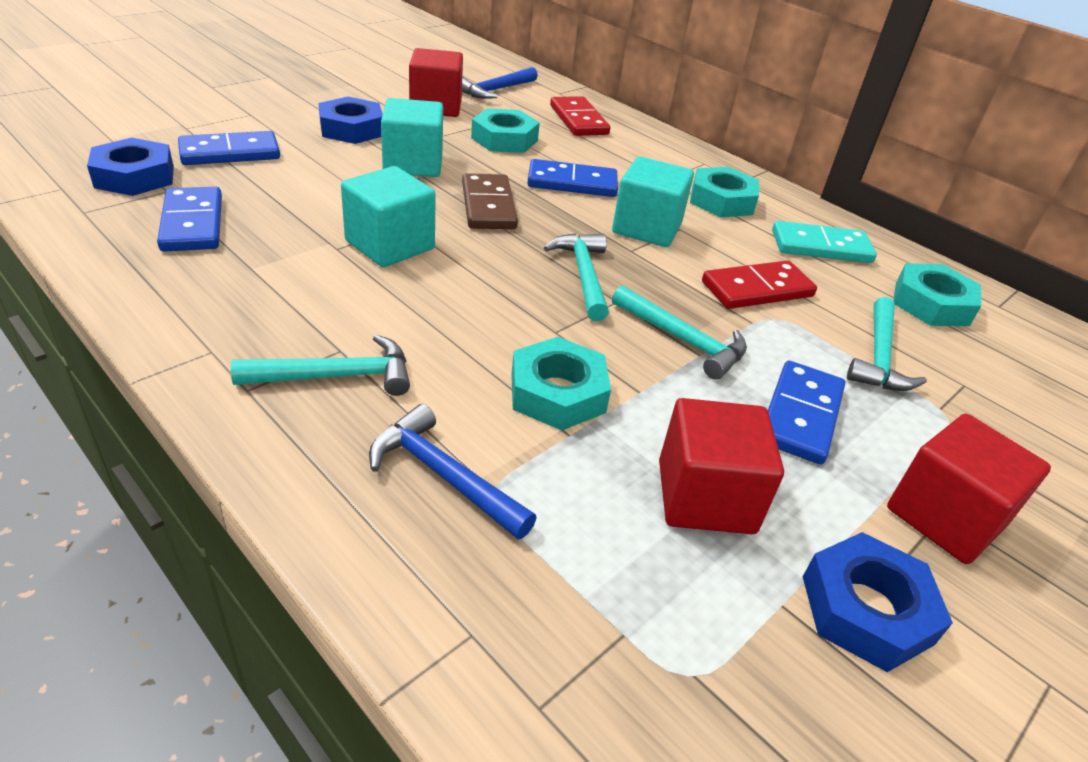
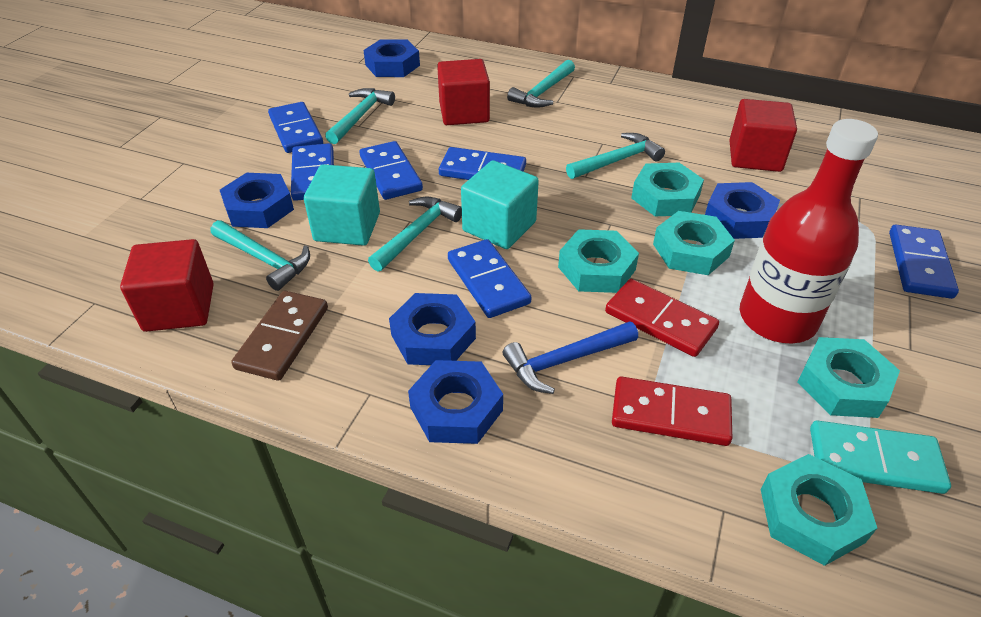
blue domino: 4 -> 6
blue hammer: 2 -> 1
blue nut: 3 -> 5
red bottle: 0 -> 1
turquoise cube: 3 -> 2
turquoise hammer: 4 -> 5
turquoise nut: 4 -> 5

